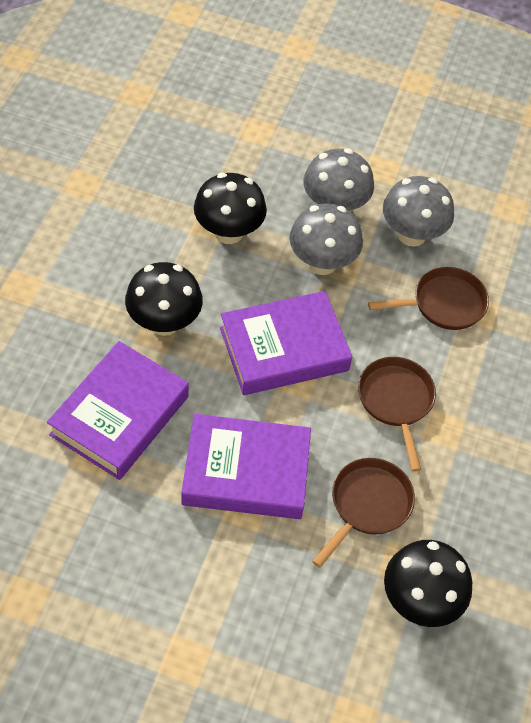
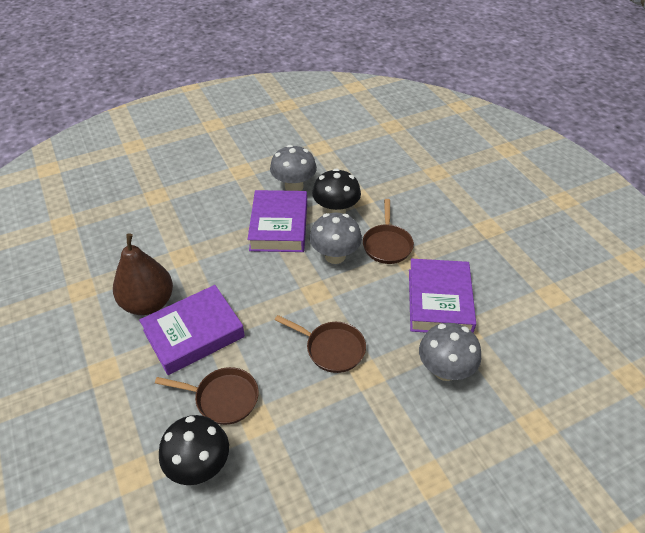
black mushroom: 3 -> 2
brown pear: 0 -> 1

